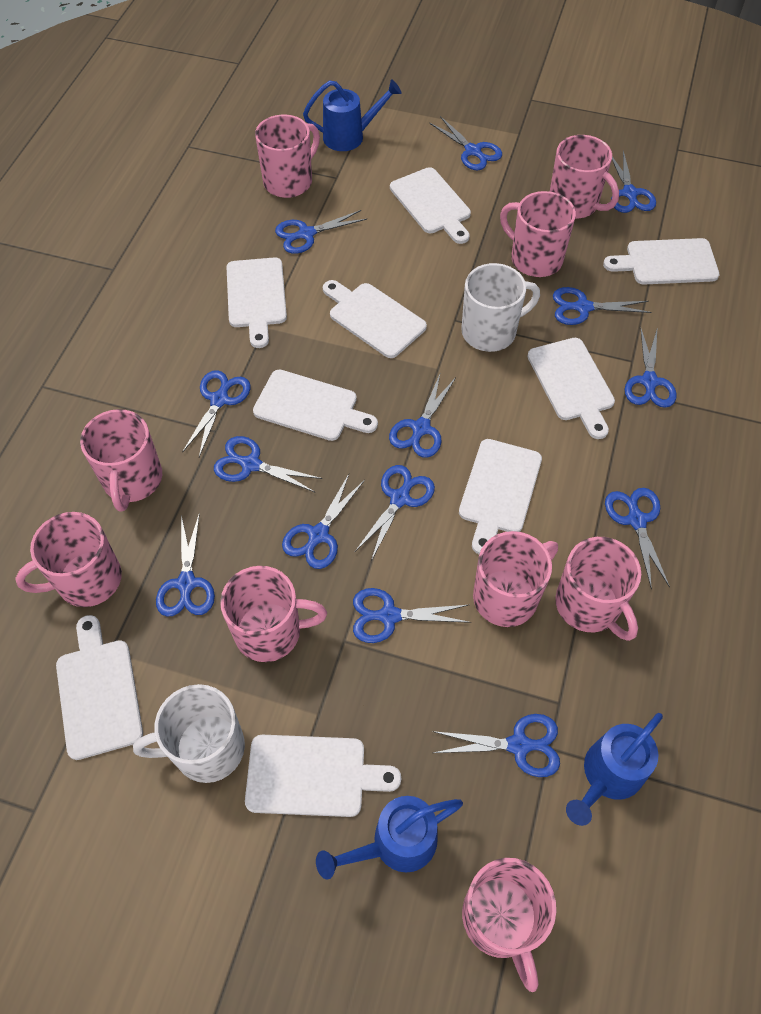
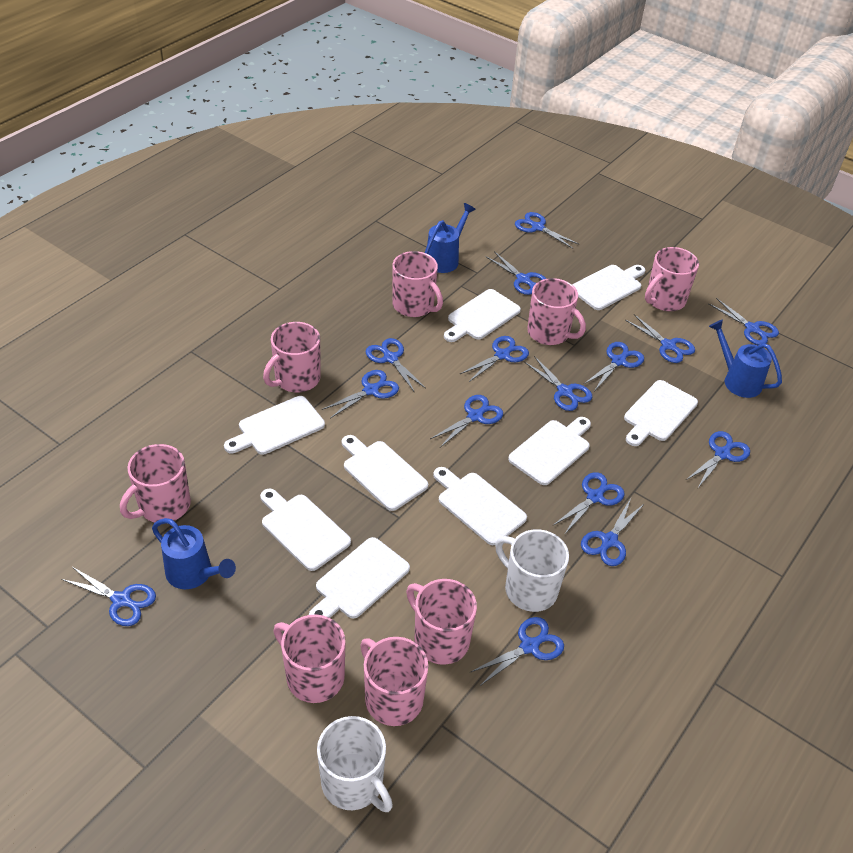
blue scissors: 14 -> 15
pink mug: 9 -> 8

